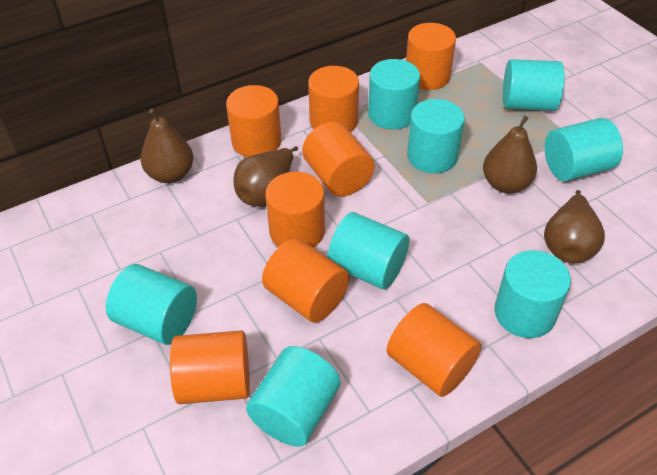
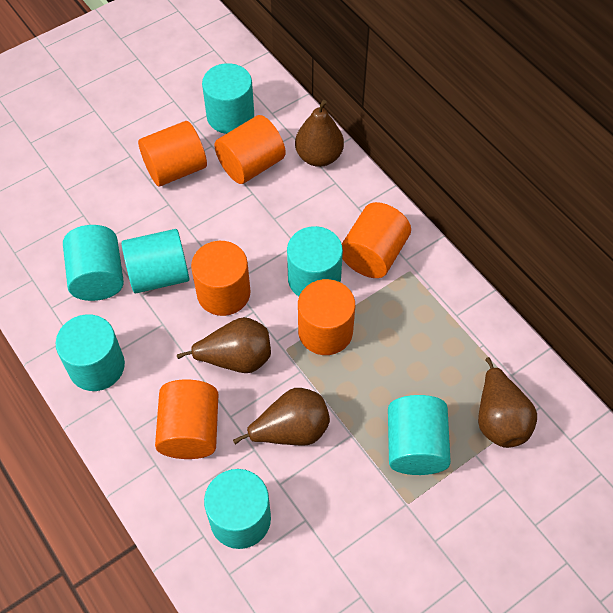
orange cylinder: 8 -> 6
turquoise cylinder: 8 -> 7

